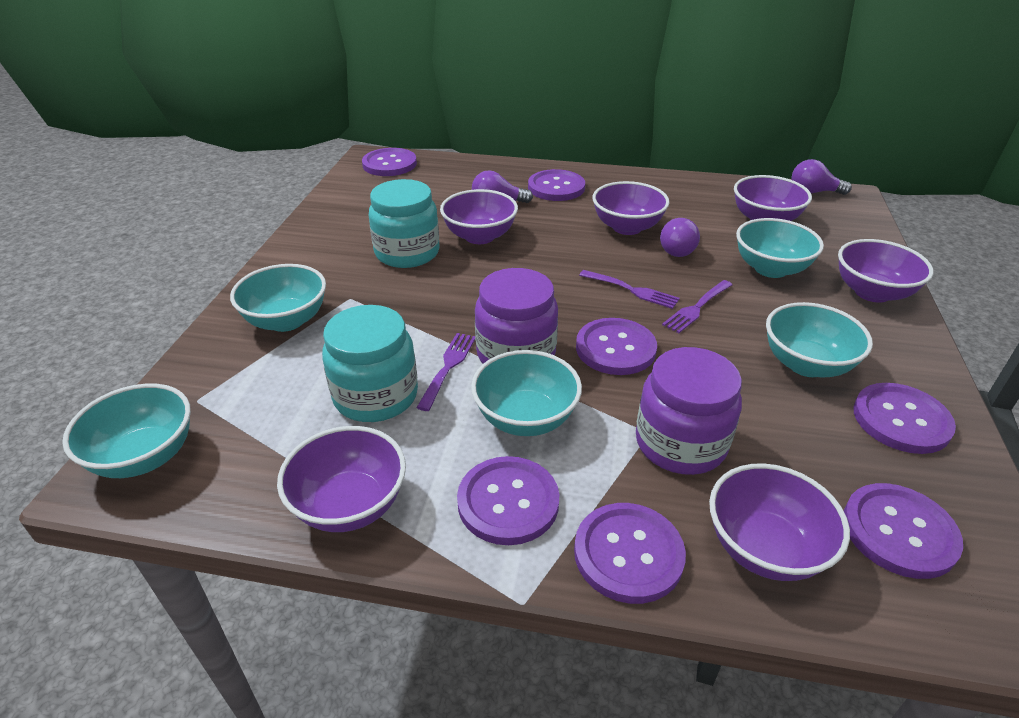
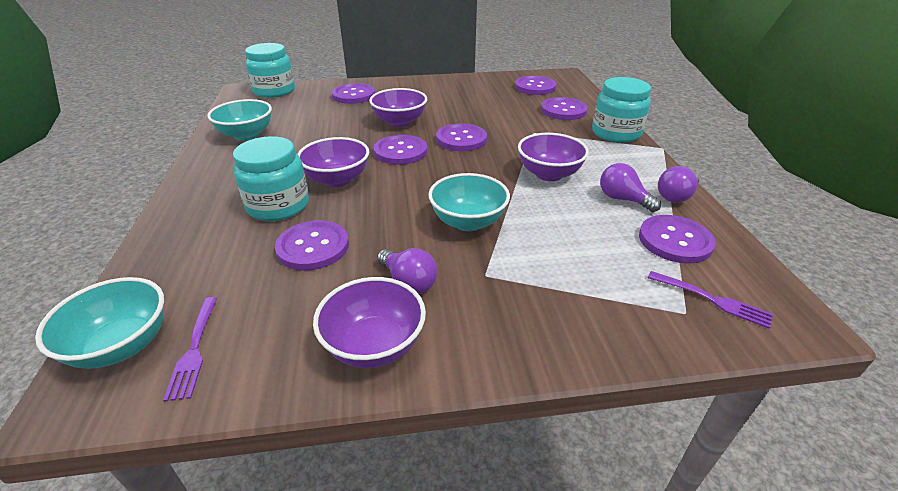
purple bowl: 6 -> 4
purple fork: 3 -> 2
purple jar: 2 -> 0
turquoise bowl: 5 -> 3
turquoise jar: 2 -> 3

